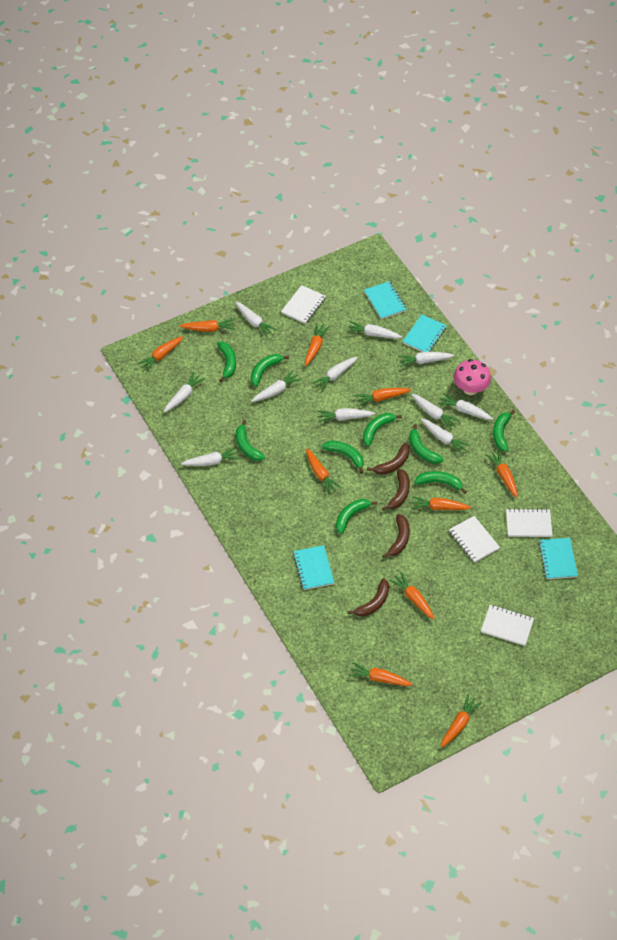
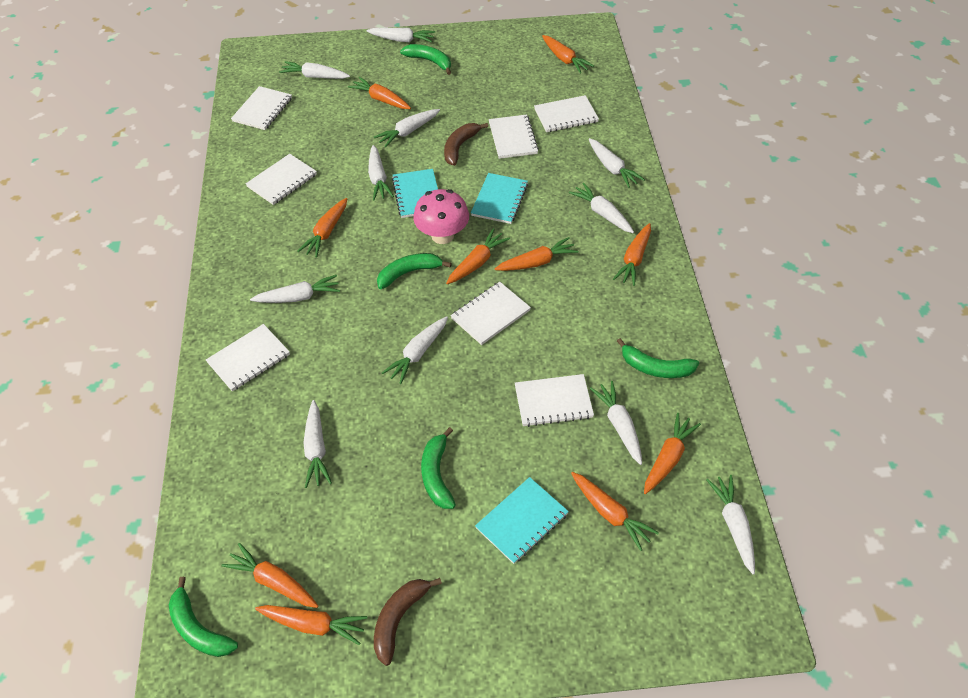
brown banana: 4 -> 2
green banana: 9 -> 5
turquoise notebook: 4 -> 3
white notebook: 4 -> 7

